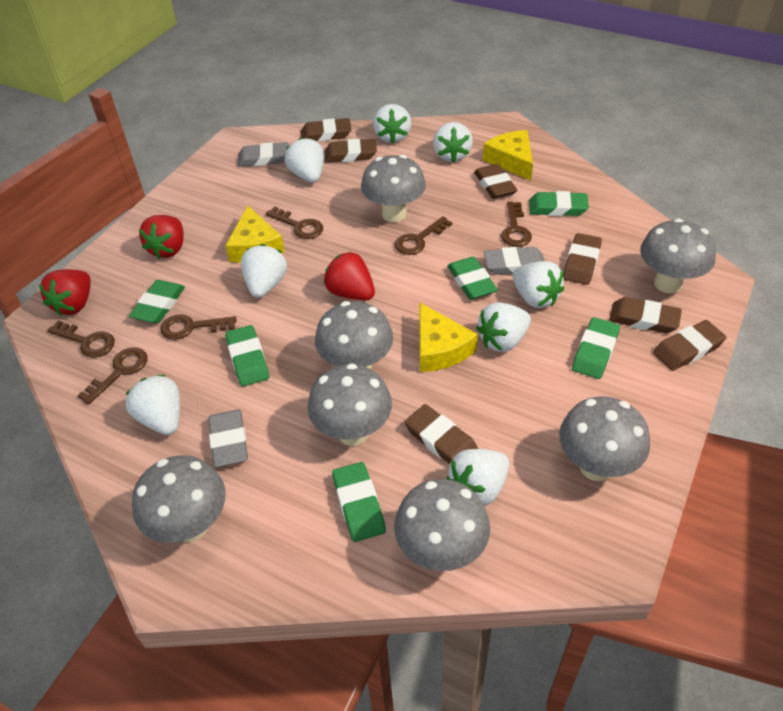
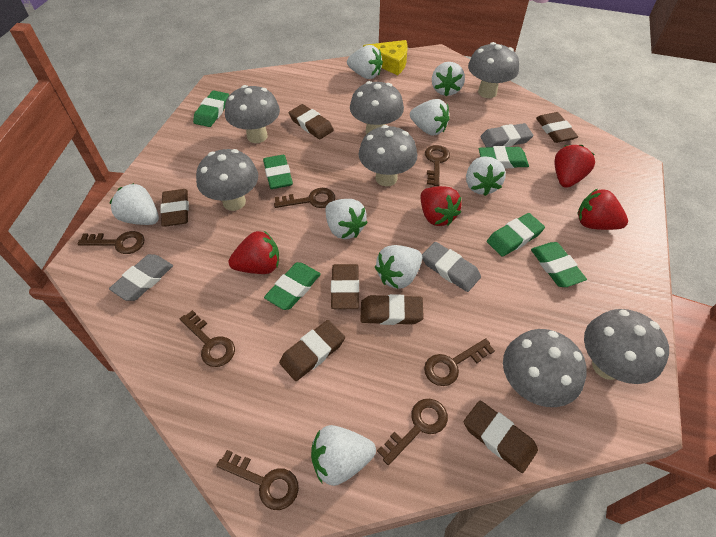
brown key: 6 -> 7
red strawberry: 3 -> 4
yellow cheese: 3 -> 1

